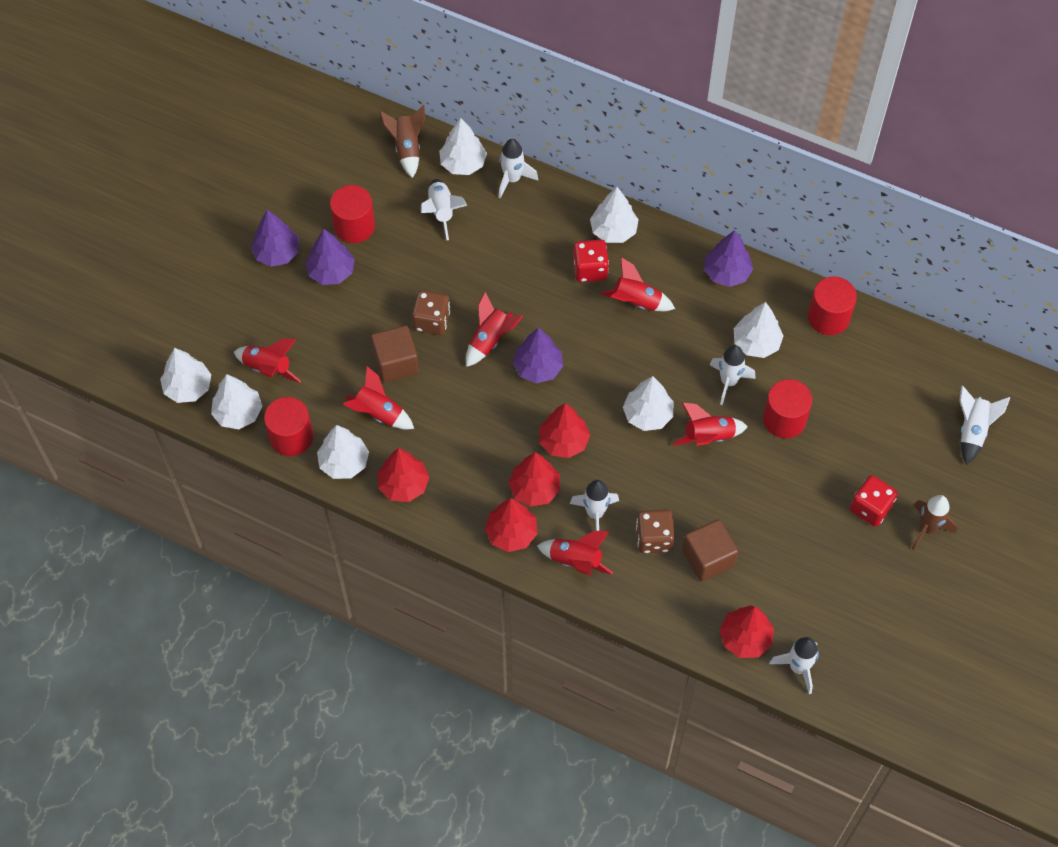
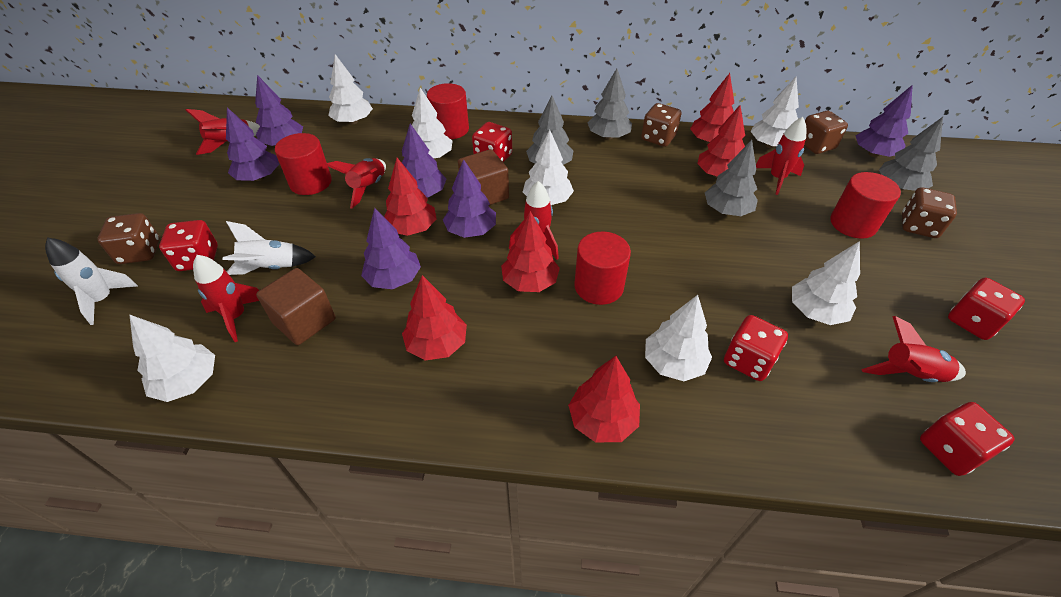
brown dice: 2 -> 4
brown rocket: 2 -> 0
grey tree: 0 -> 4
purple tree: 4 -> 6
red dice: 2 -> 5
red tree: 5 -> 6
white rocket: 6 -> 2

